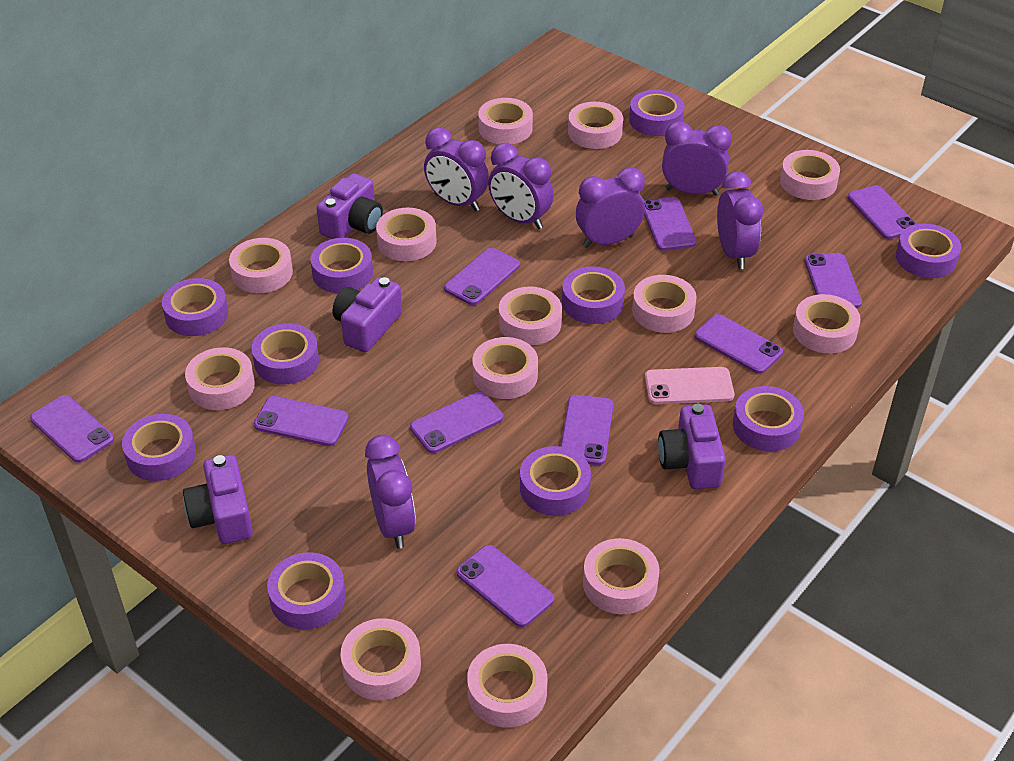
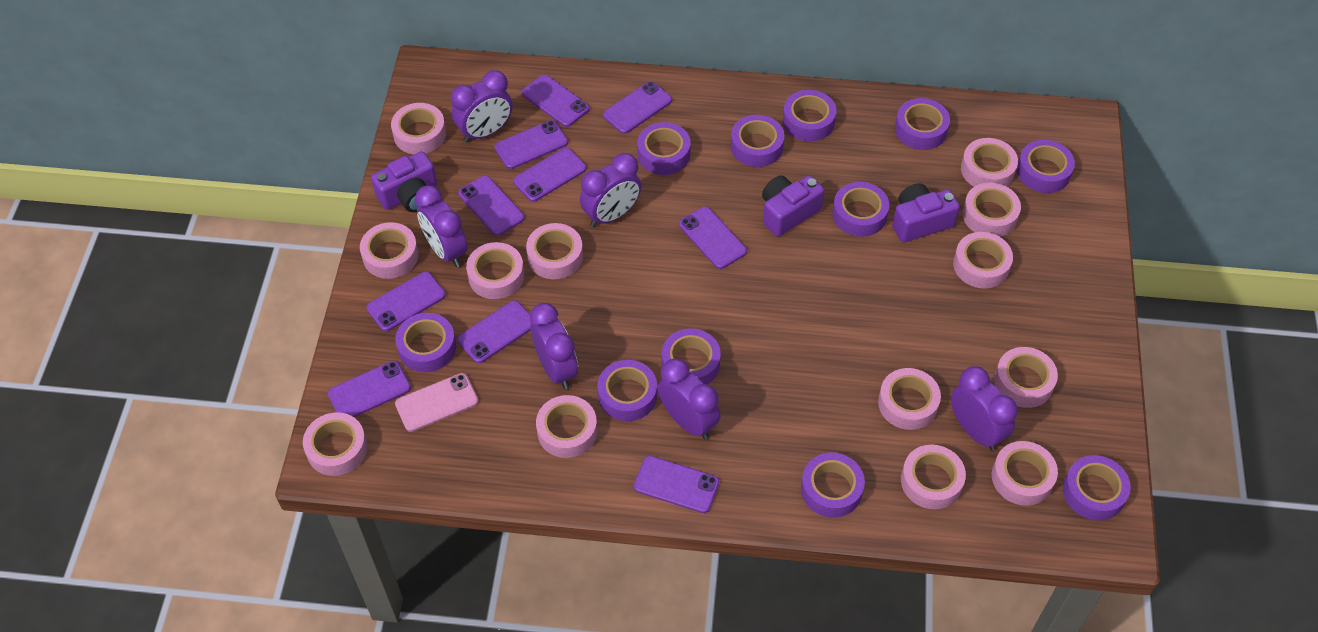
purple camera: 4 -> 3
purple tape: 10 -> 11

